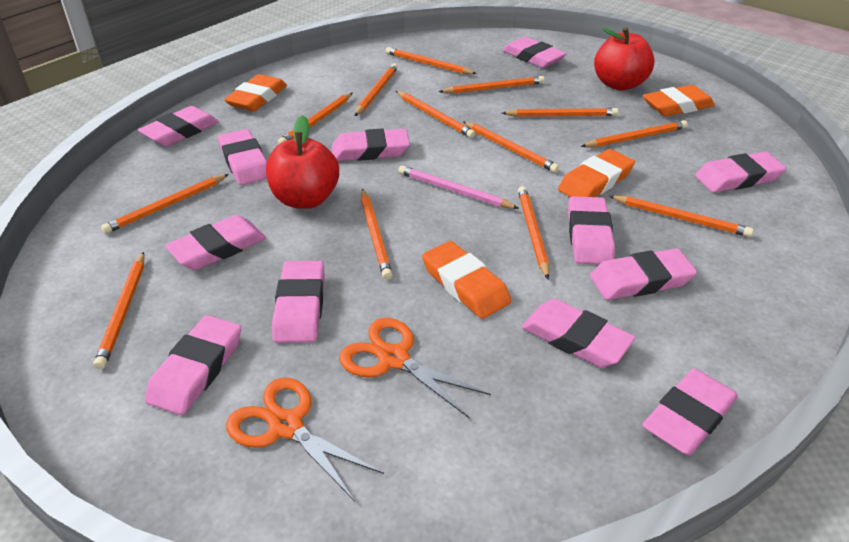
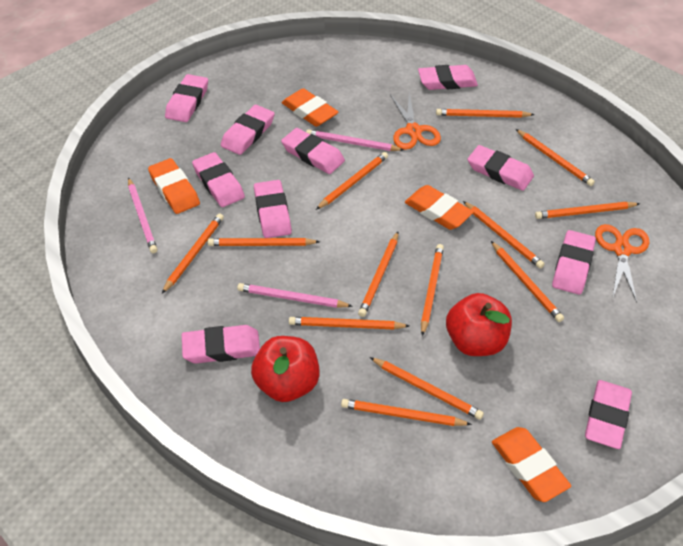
pink eraser: 12 -> 10
pink pencil: 1 -> 3

